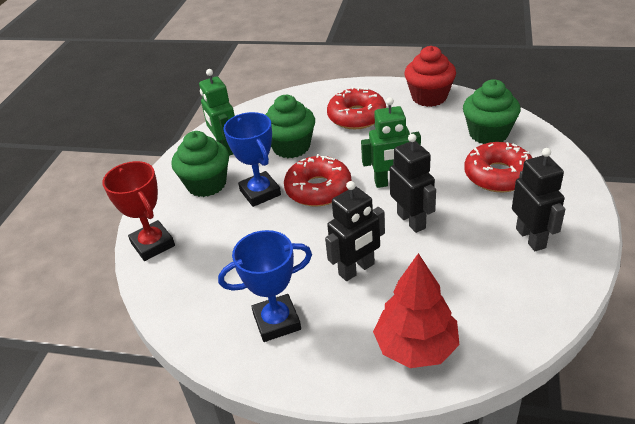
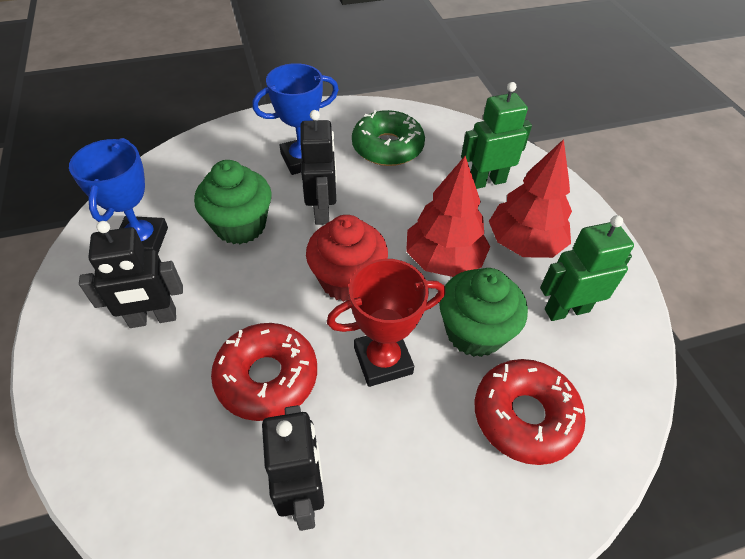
green cupcake: 3 -> 2
green donut: 0 -> 1
red donut: 3 -> 2
red tree: 1 -> 2

